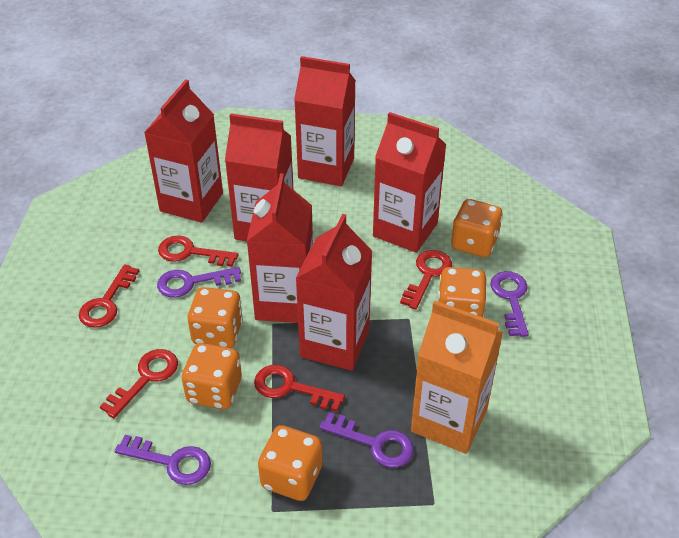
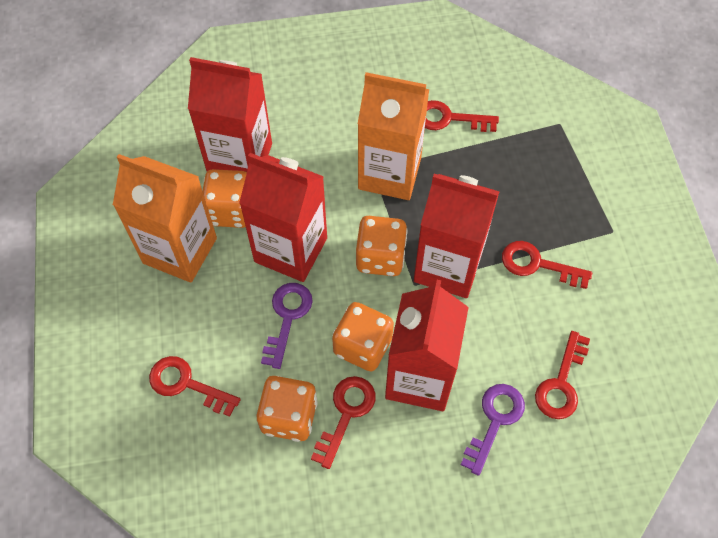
orange carton: 1 -> 2
orange dice: 5 -> 4
purple key: 4 -> 2
red carton: 6 -> 4

